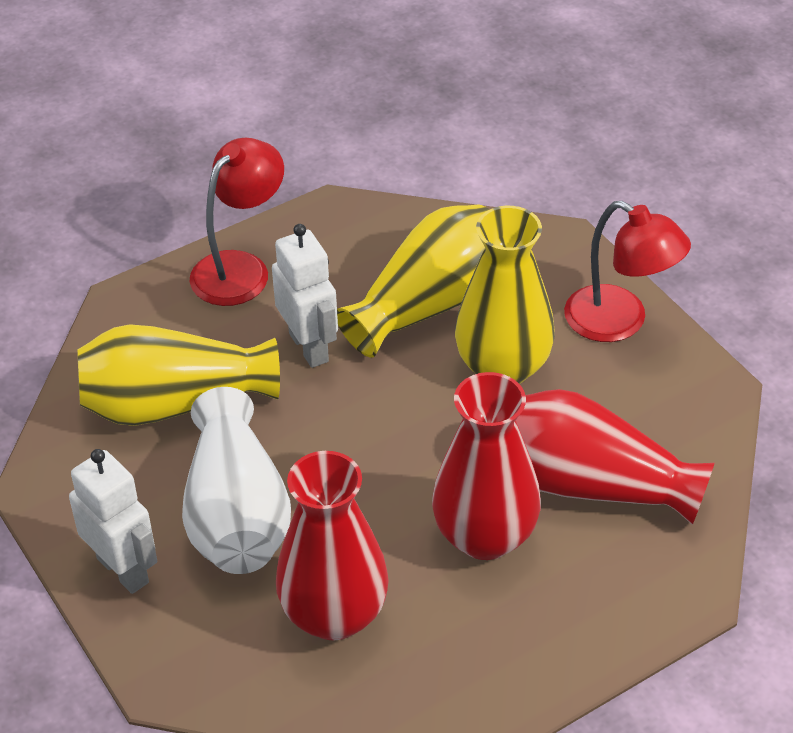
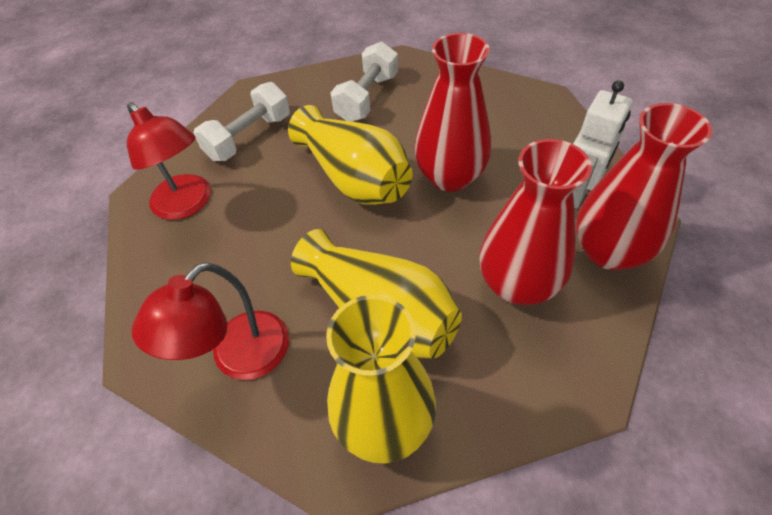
white dumbbell: 0 -> 2
white robot: 2 -> 1
white vase: 1 -> 0

